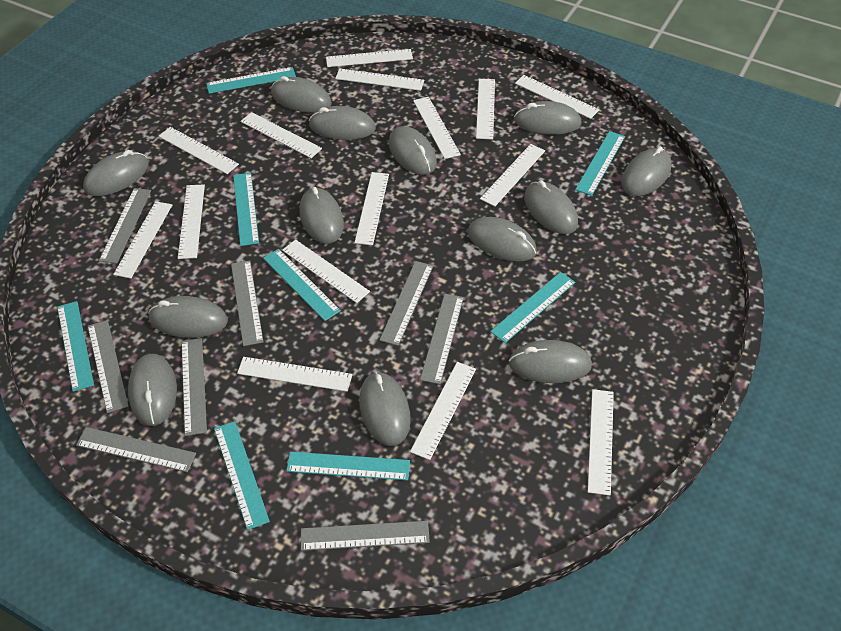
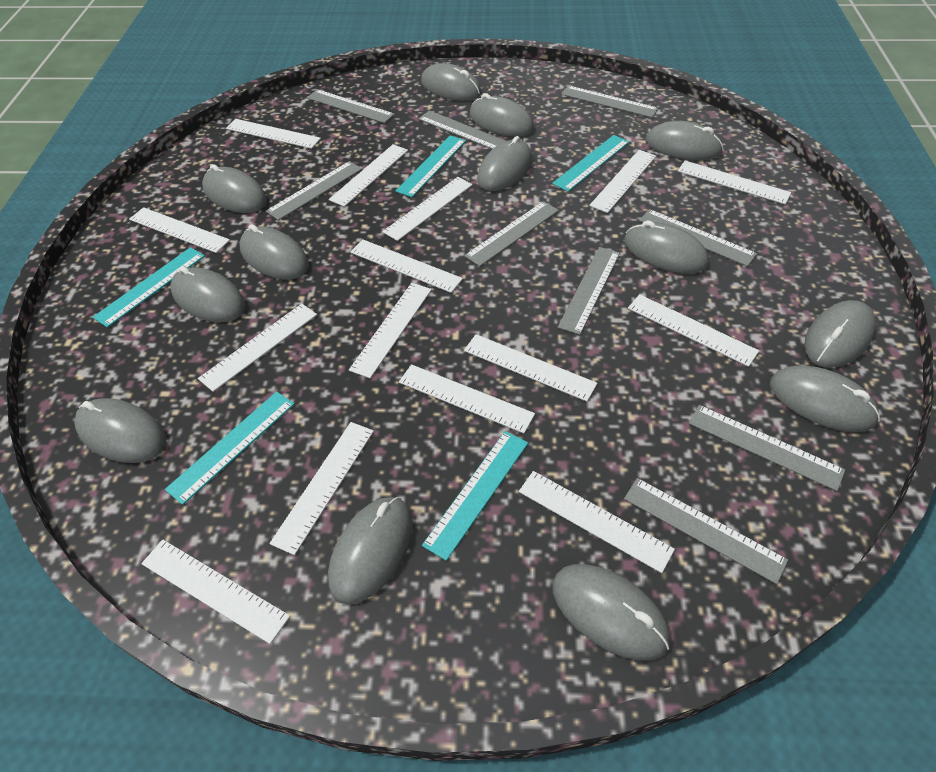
grey ruler: 8 -> 9
turquoise ruler: 8 -> 5

